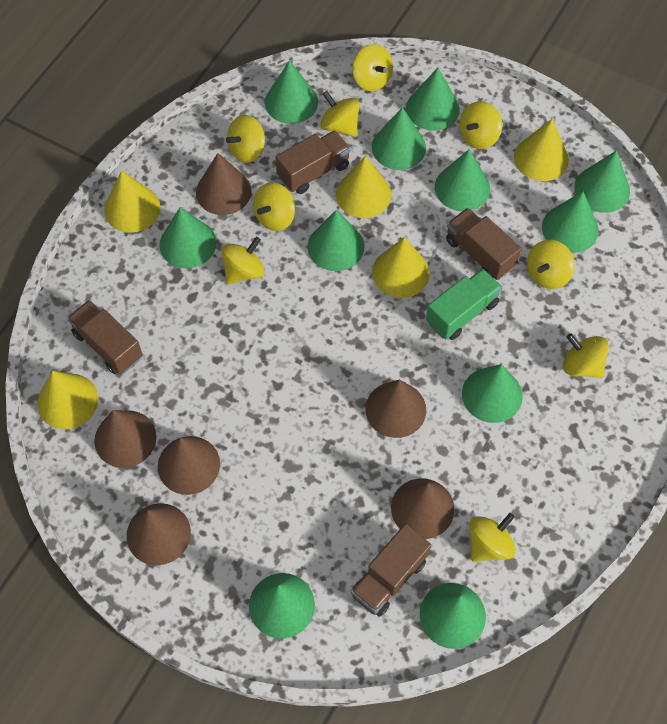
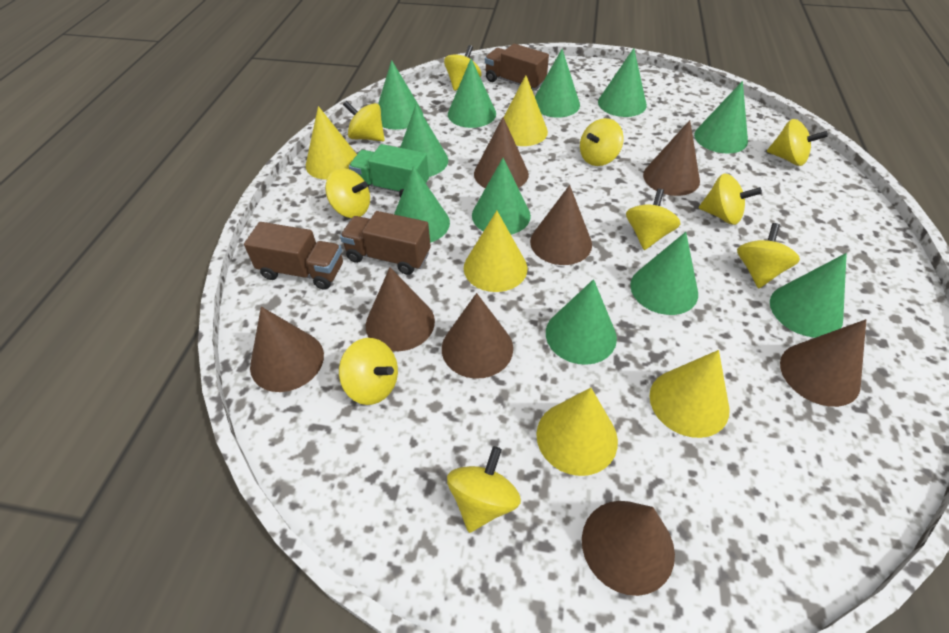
brown cone: 6 -> 8
brown truck: 4 -> 3
yellow spinning top: 9 -> 10

